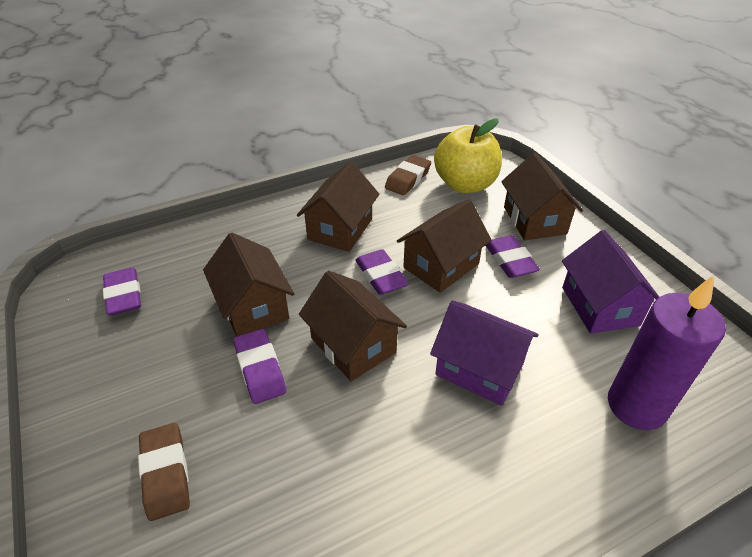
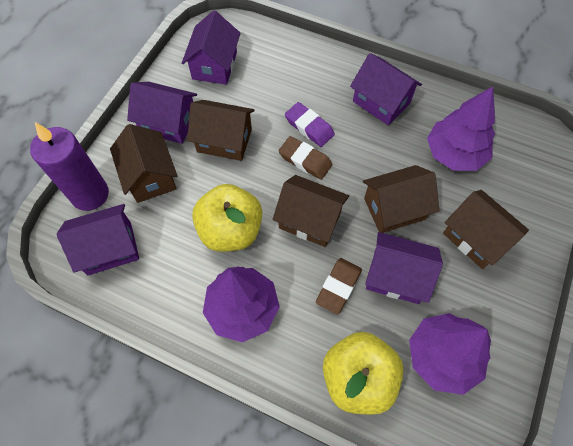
purple eraser: 4 -> 1
purple house: 2 -> 5
purple tree: 0 -> 3
yellow apple: 1 -> 2

